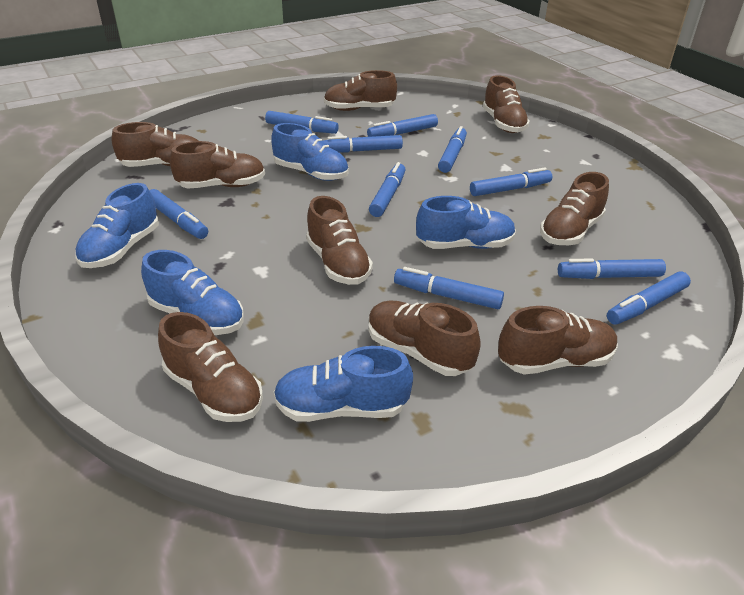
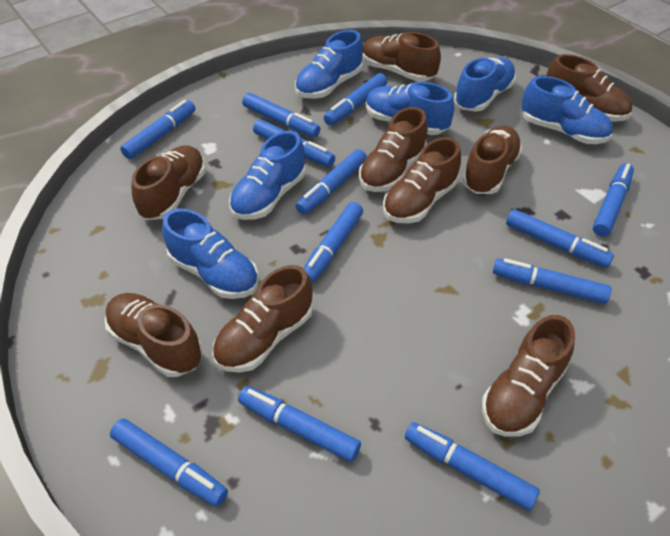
blue marker: 10 -> 12
blue shoe: 5 -> 6

